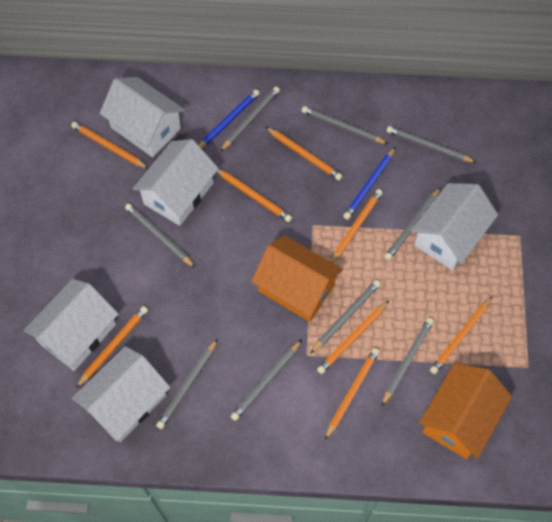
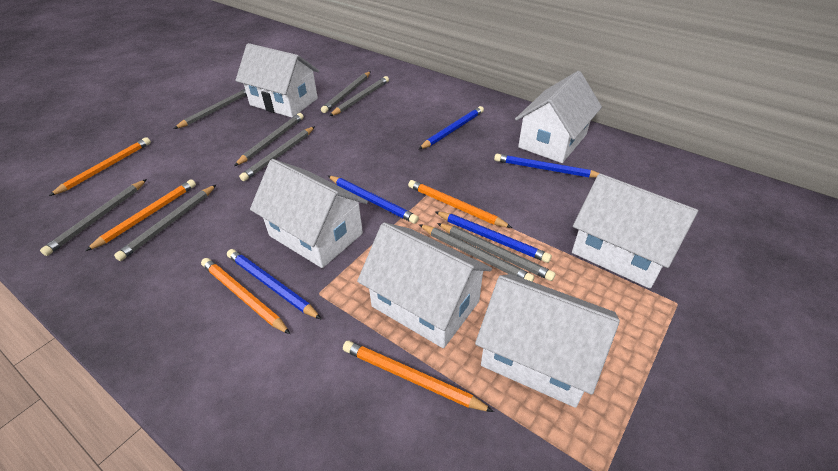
blue pencil: 2 -> 5
orange house: 2 -> 0
orange pencil: 8 -> 5
white house: 5 -> 6

